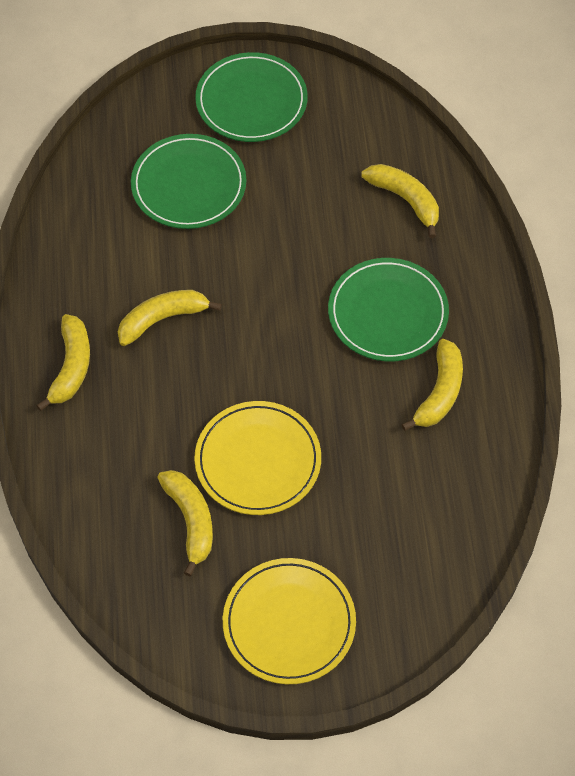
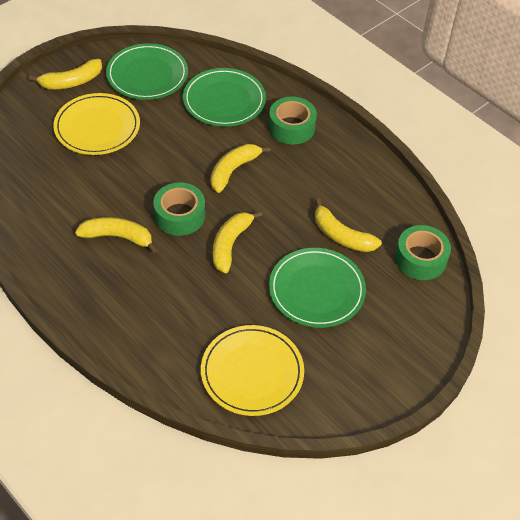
green tape: 0 -> 3

